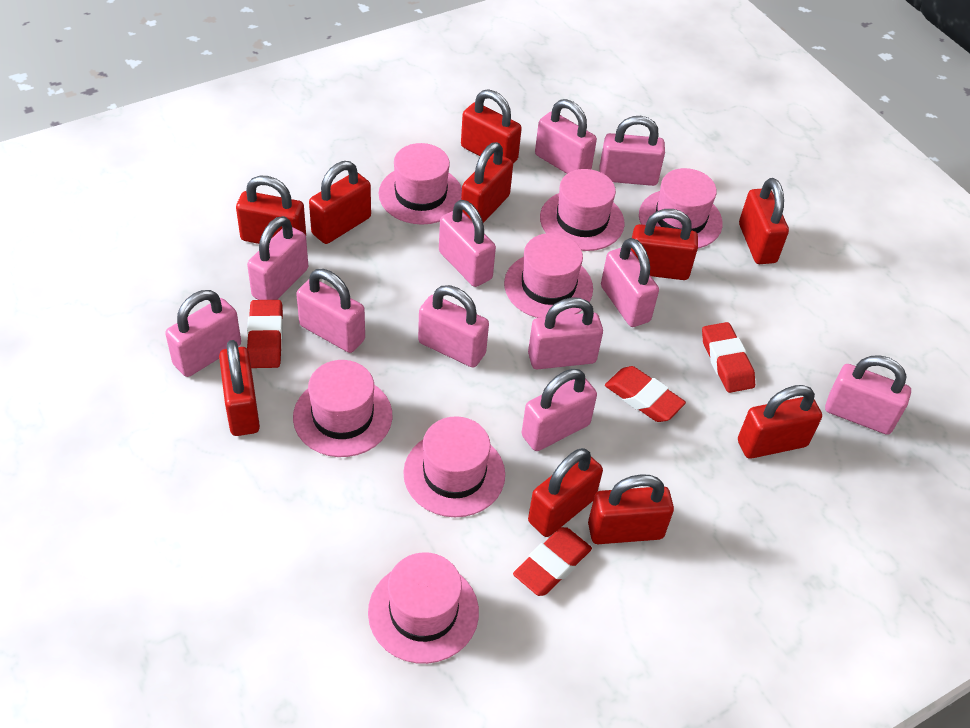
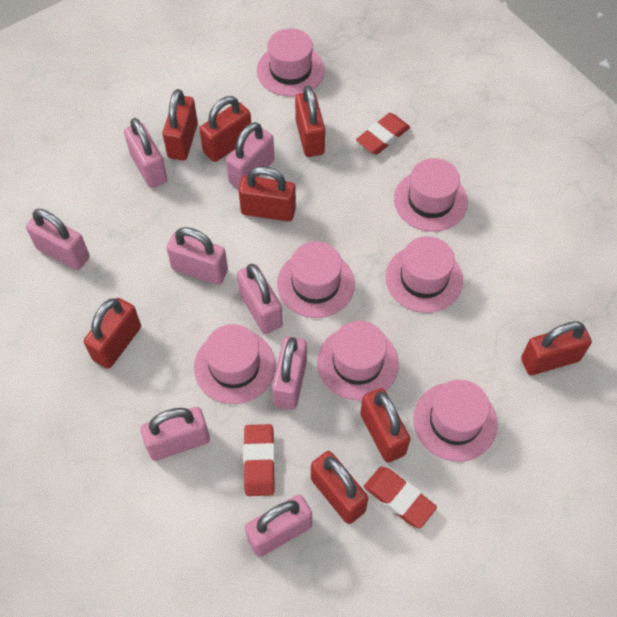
pink padlock: 11 -> 8
red eraser: 4 -> 3
red padlock: 10 -> 8

